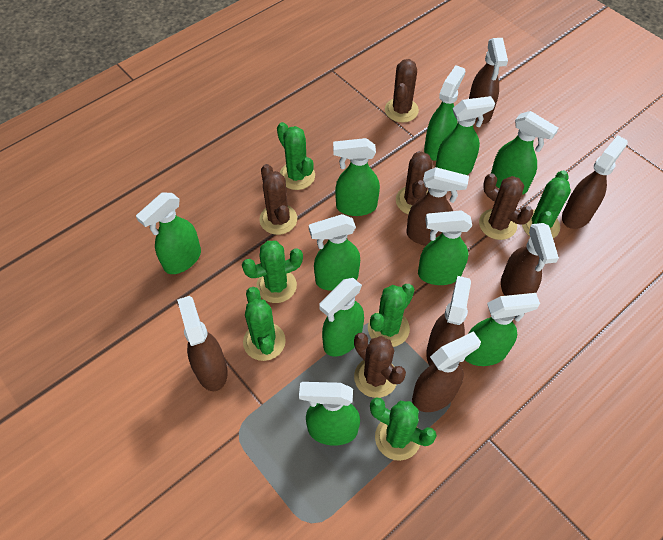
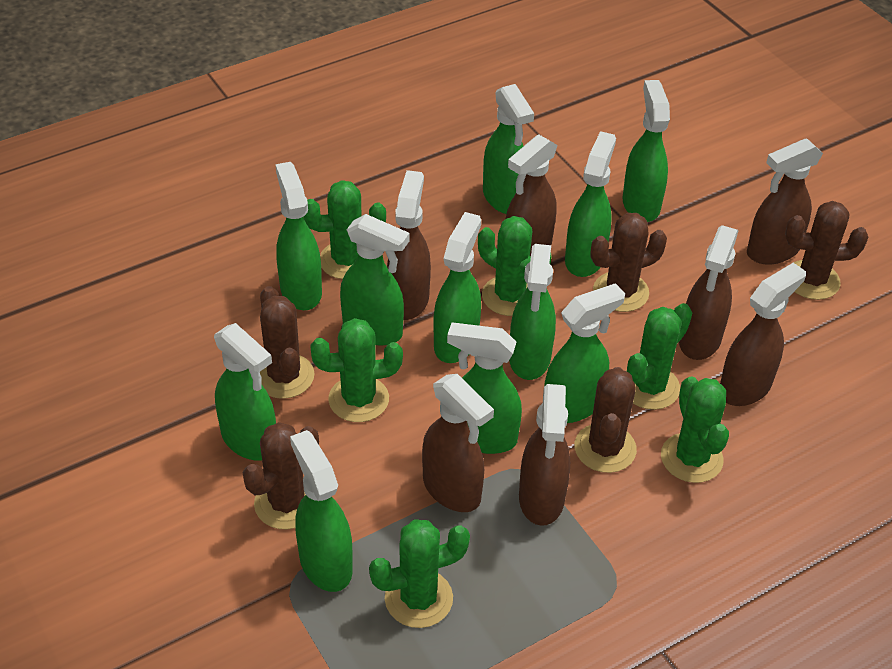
green spray bottle: 10 -> 11

